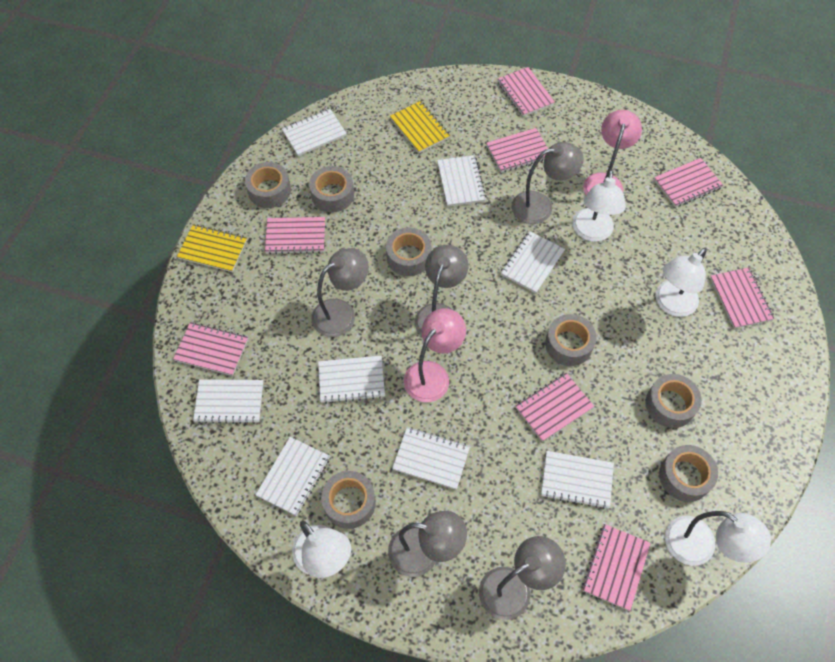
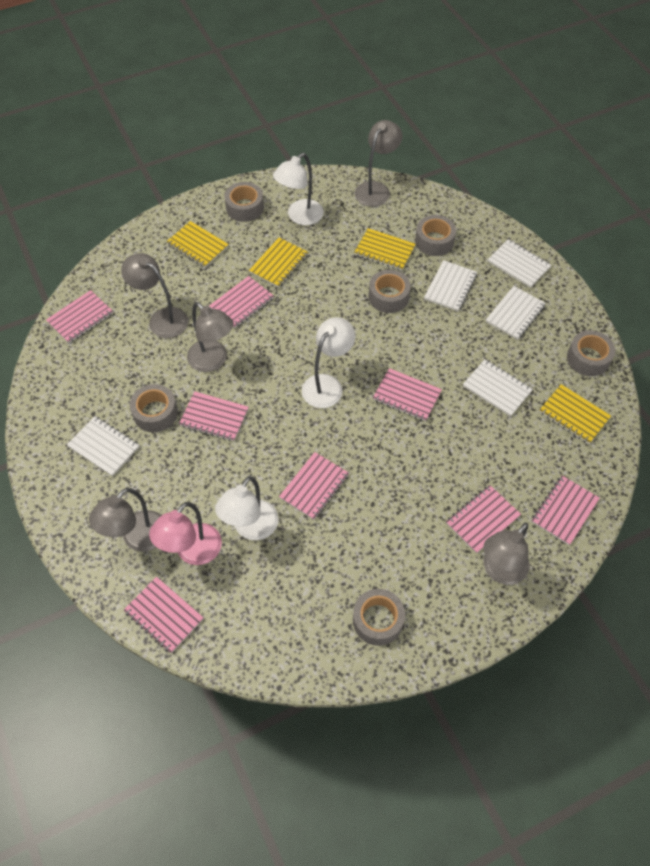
grey tape: 7 -> 6
pink lamp: 2 -> 1
white lamp: 4 -> 3
white notebook: 8 -> 5
yellow notebook: 2 -> 4

